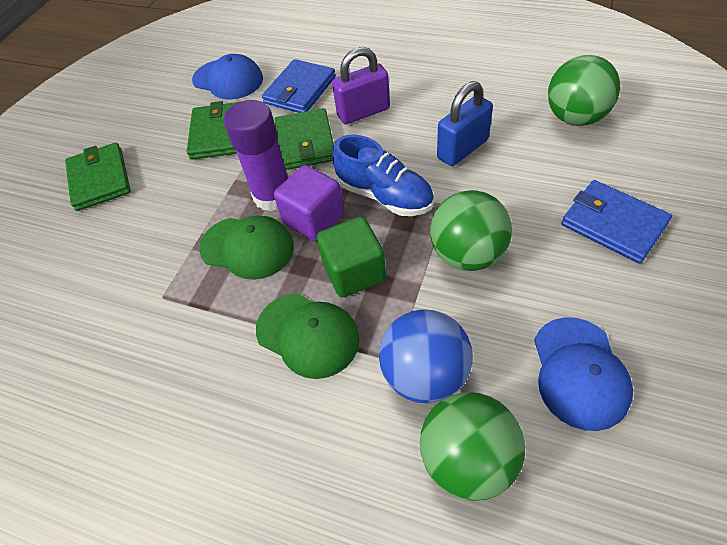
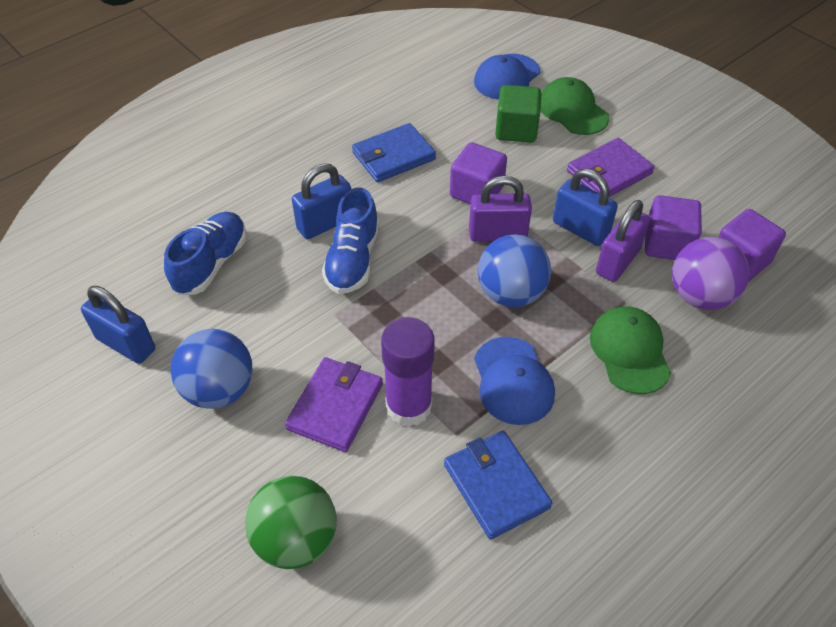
blue ball: 1 -> 2
blue padlock: 1 -> 3
blue shoe: 1 -> 2
green ball: 3 -> 1
green wallet: 3 -> 0
purple ball: 0 -> 1
purple cube: 1 -> 3
purple padlock: 1 -> 2
purple wallet: 0 -> 2

